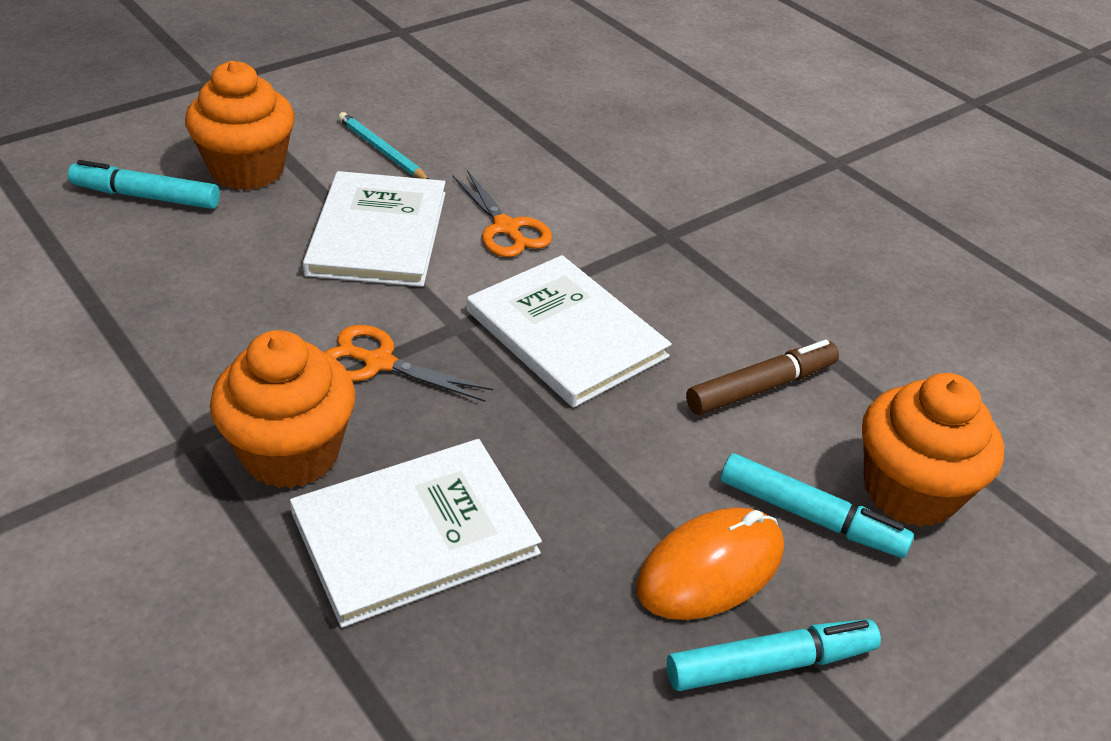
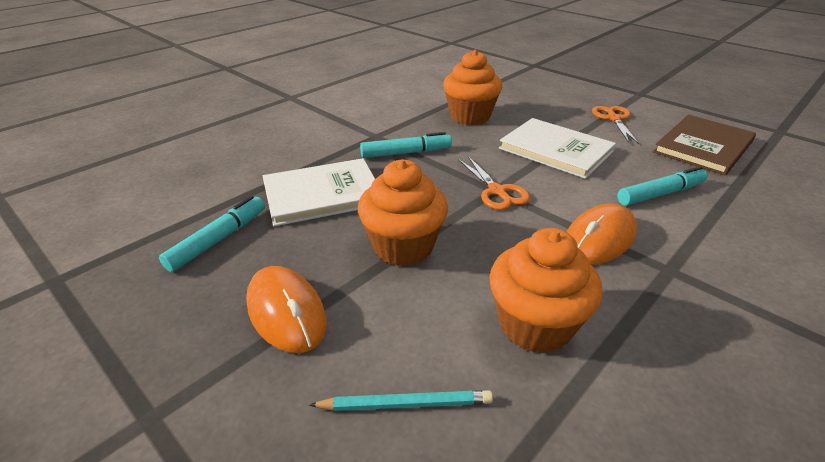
brown book: 0 -> 1
brown marker: 1 -> 0
orange mouse: 1 -> 2
white book: 3 -> 2

